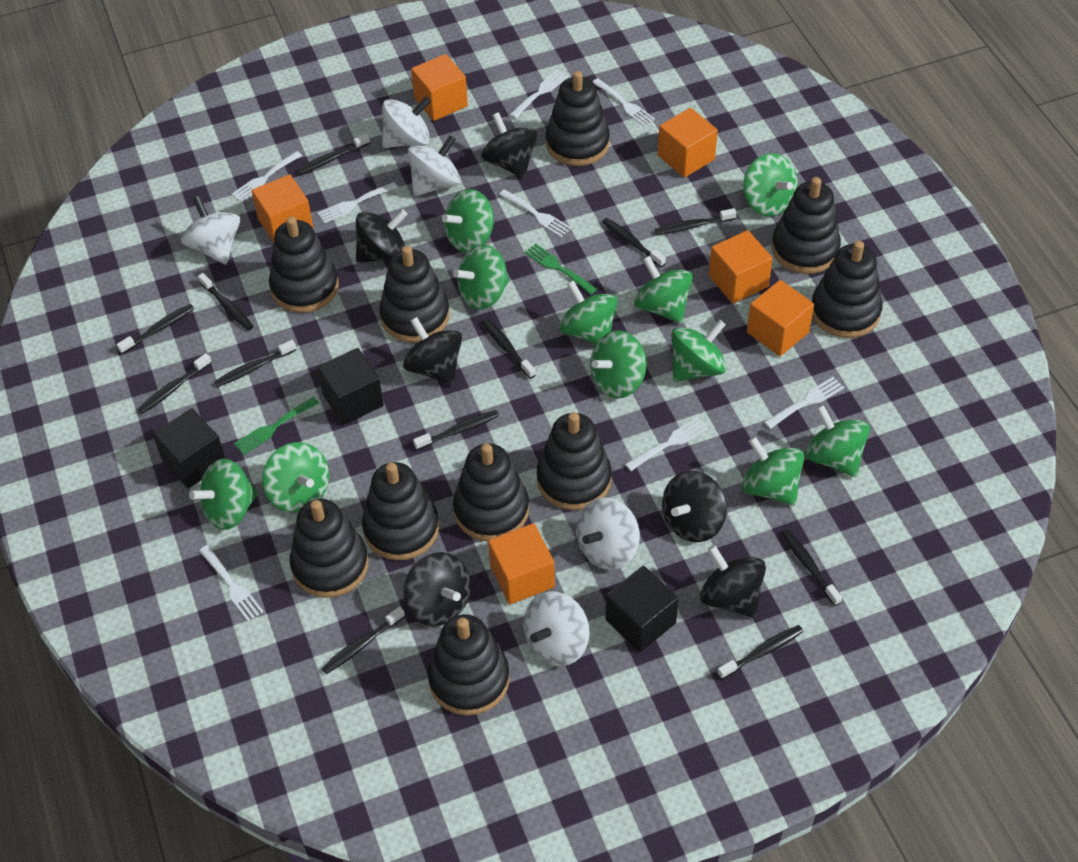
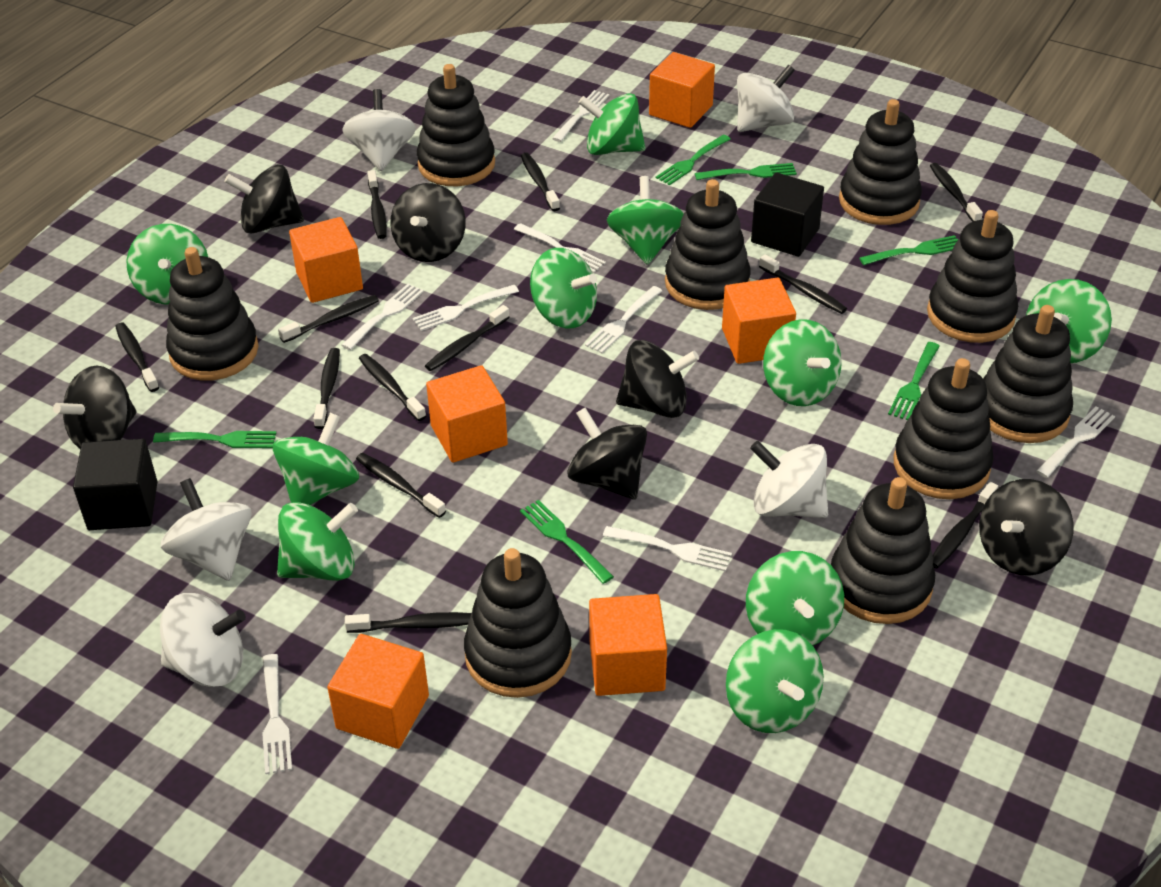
black cube: 3 -> 2
black stacking toy: 10 -> 9
green fork: 2 -> 6
green spinning top: 11 -> 10

